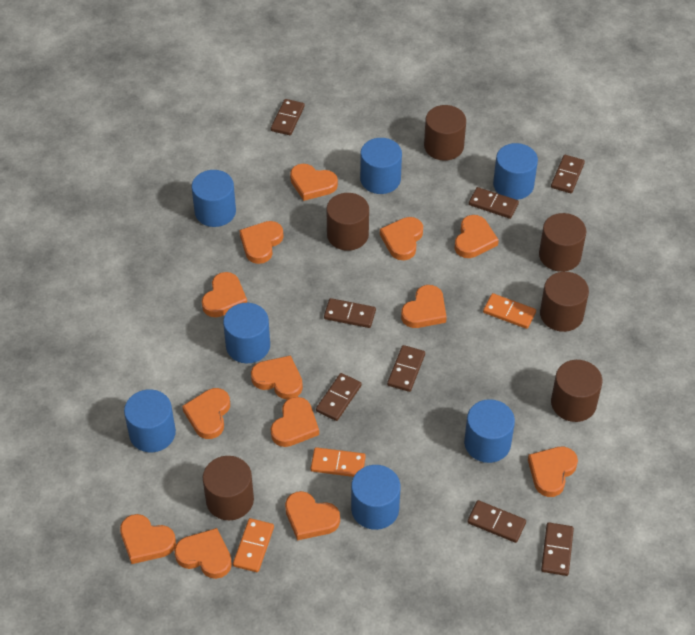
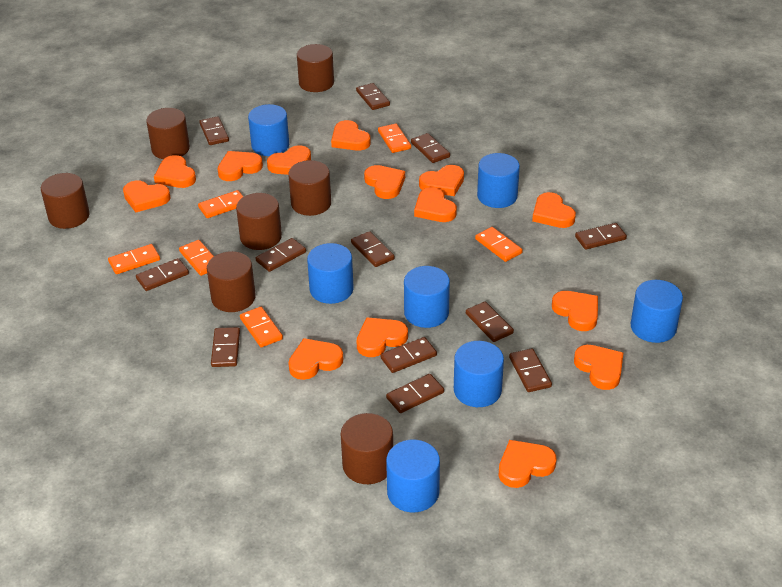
brown cylinder: 6 -> 7
brown domino: 8 -> 12
orange domino: 3 -> 6
orange heart: 13 -> 14

